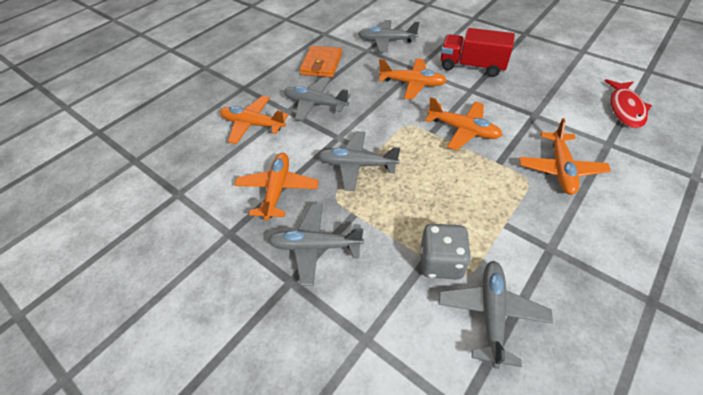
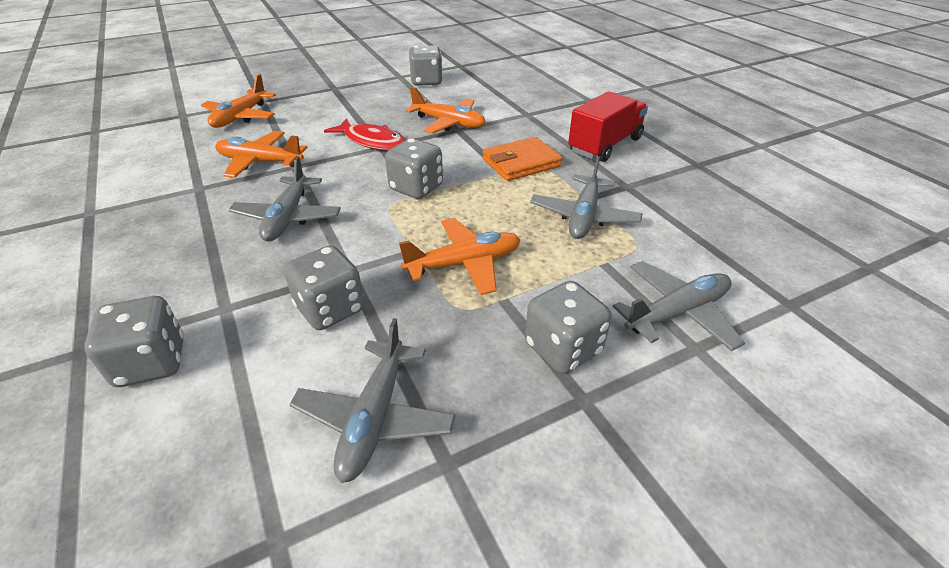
grey dice: 1 -> 5
grey plane: 5 -> 4
orange plane: 5 -> 4

